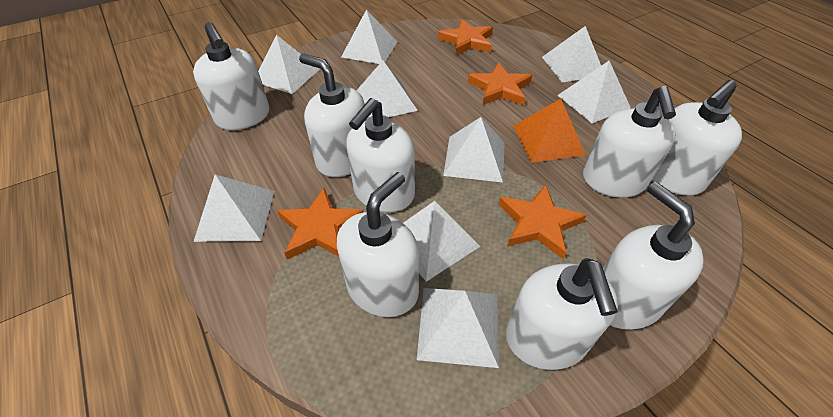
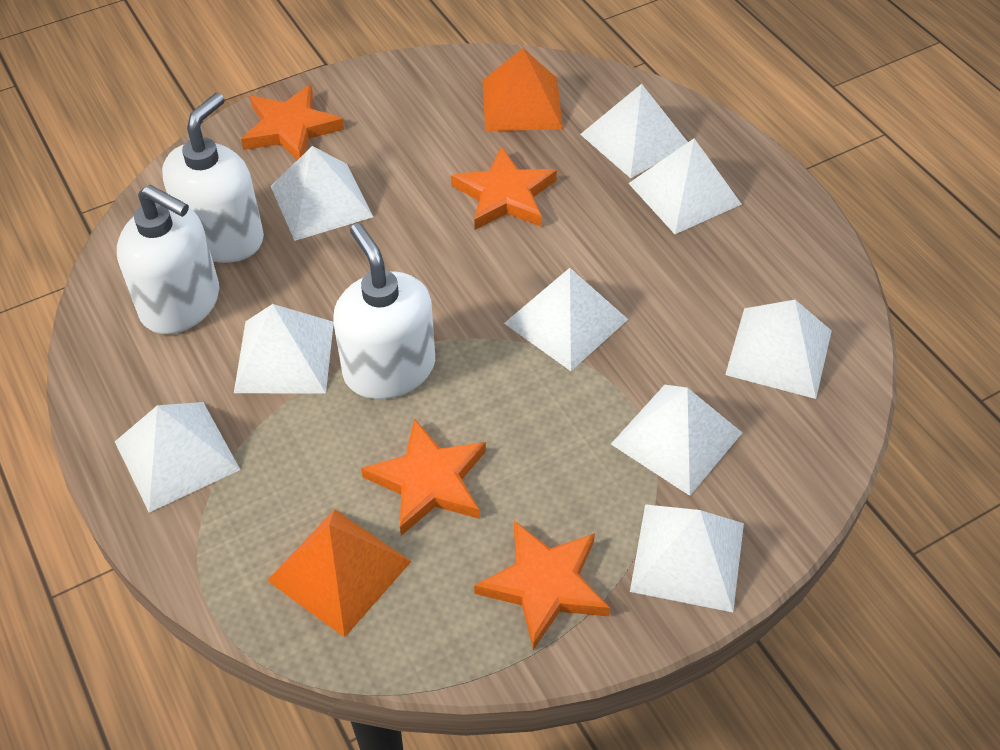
orange pyramid: 1 -> 2
white soap dispenser: 8 -> 3

